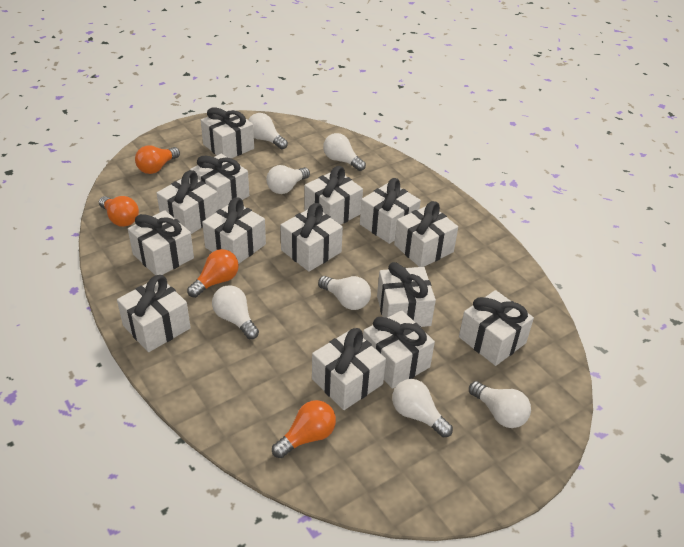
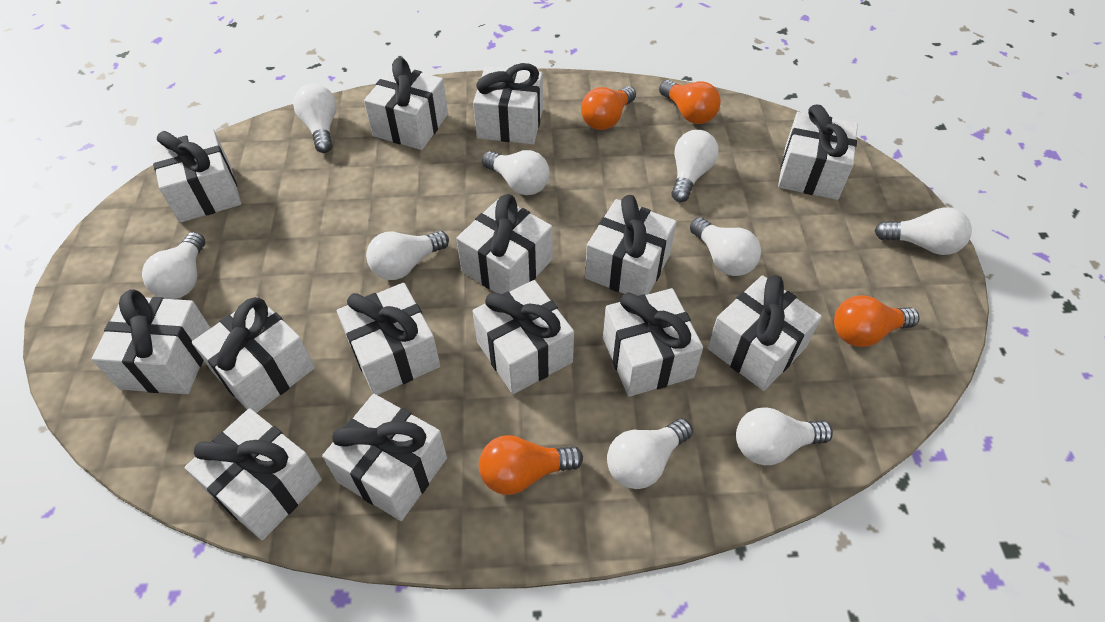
white light bulb: 7 -> 9

